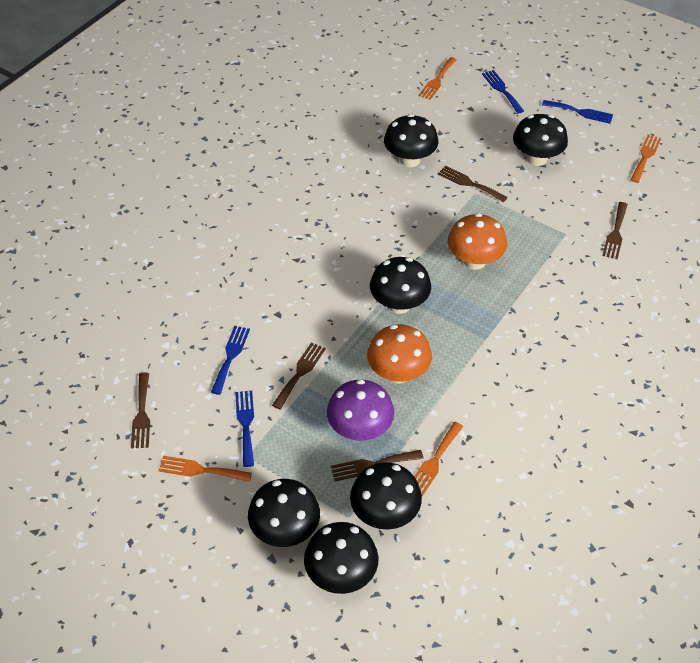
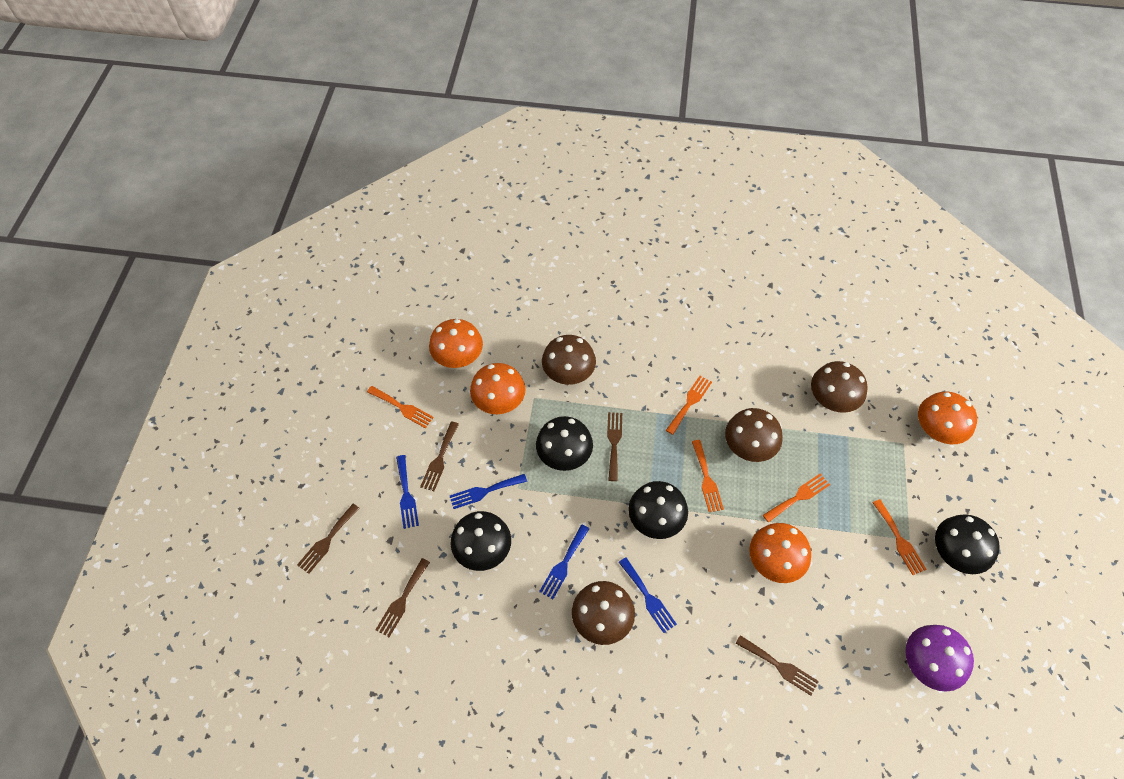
black mushroom: 6 -> 4
brown mushroom: 0 -> 4
orange fork: 4 -> 5
orange mushroom: 2 -> 4

